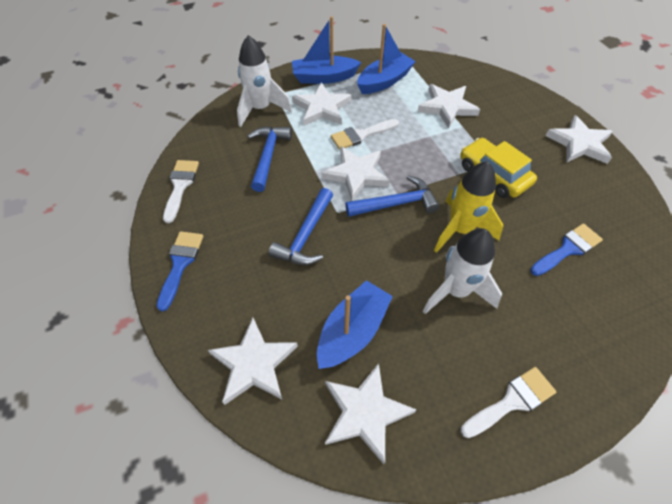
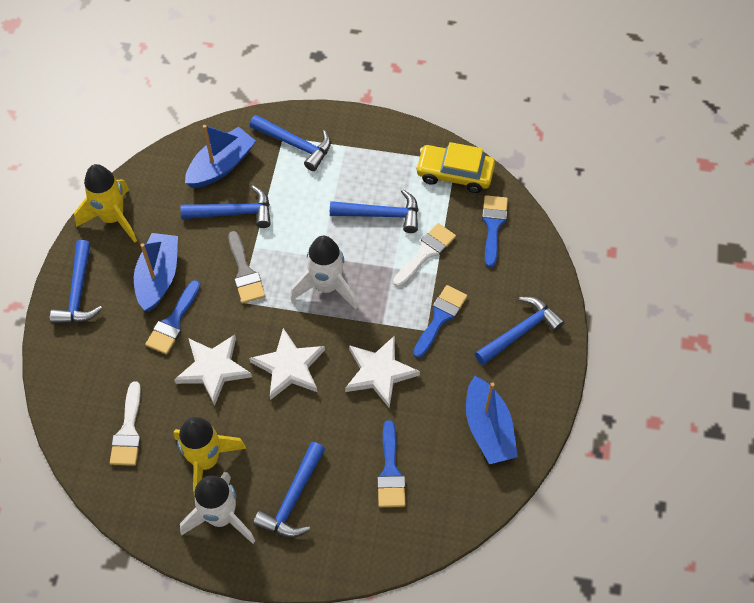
blue brush: 2 -> 4
blue hammer: 3 -> 6
grey brush: 0 -> 1
white brush: 3 -> 2
white star: 6 -> 3
yellow rocket: 1 -> 2

